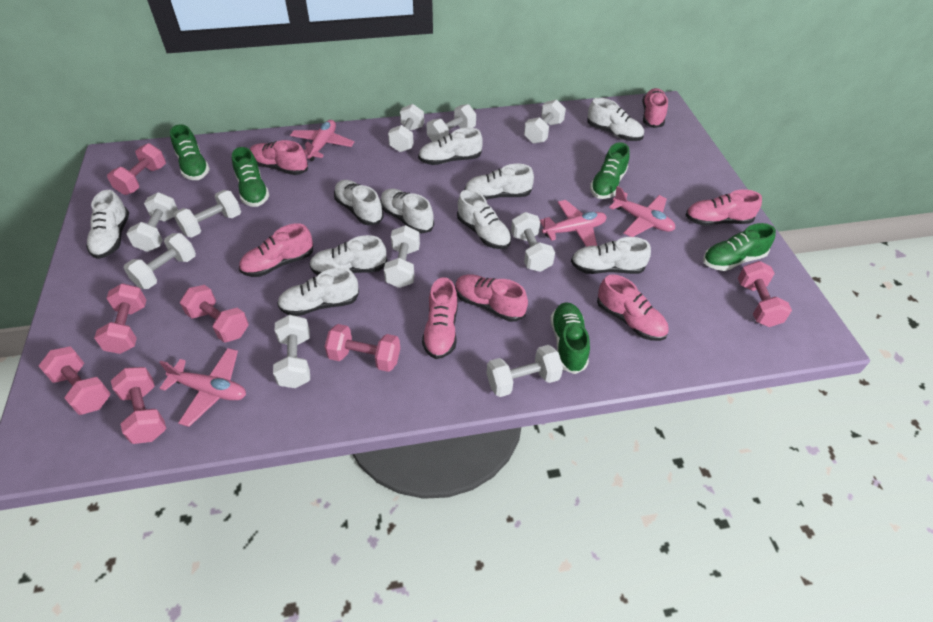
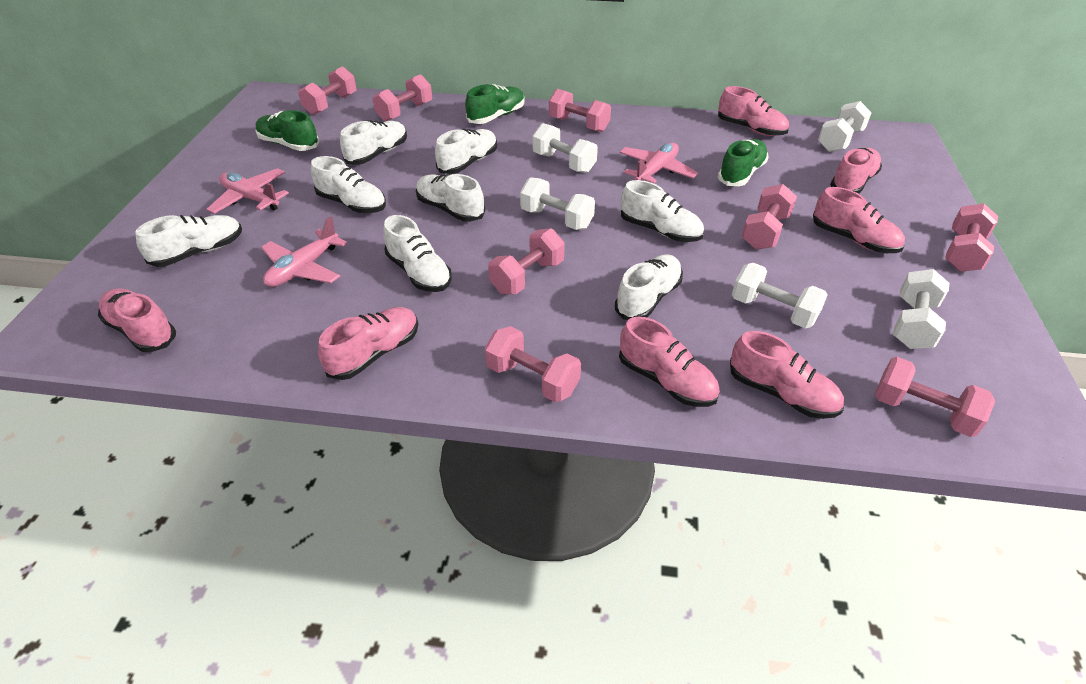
green shoe: 5 -> 3
pink dumbbell: 7 -> 8
pink plane: 4 -> 3
white dumbbell: 10 -> 5
white shoe: 10 -> 8

